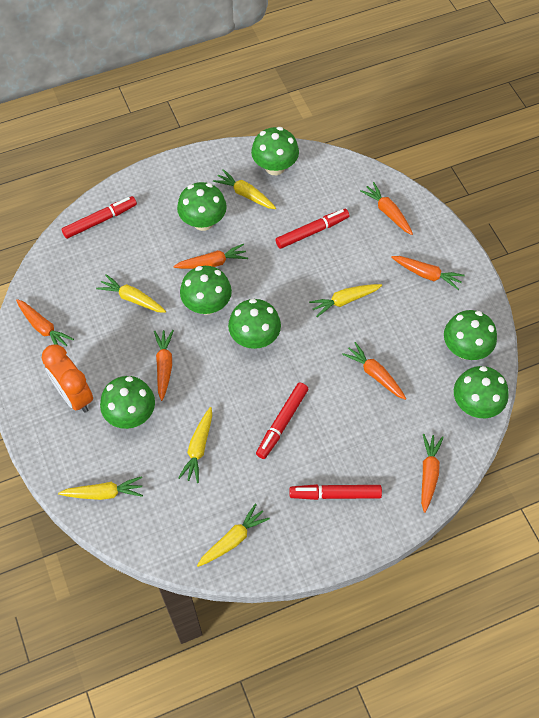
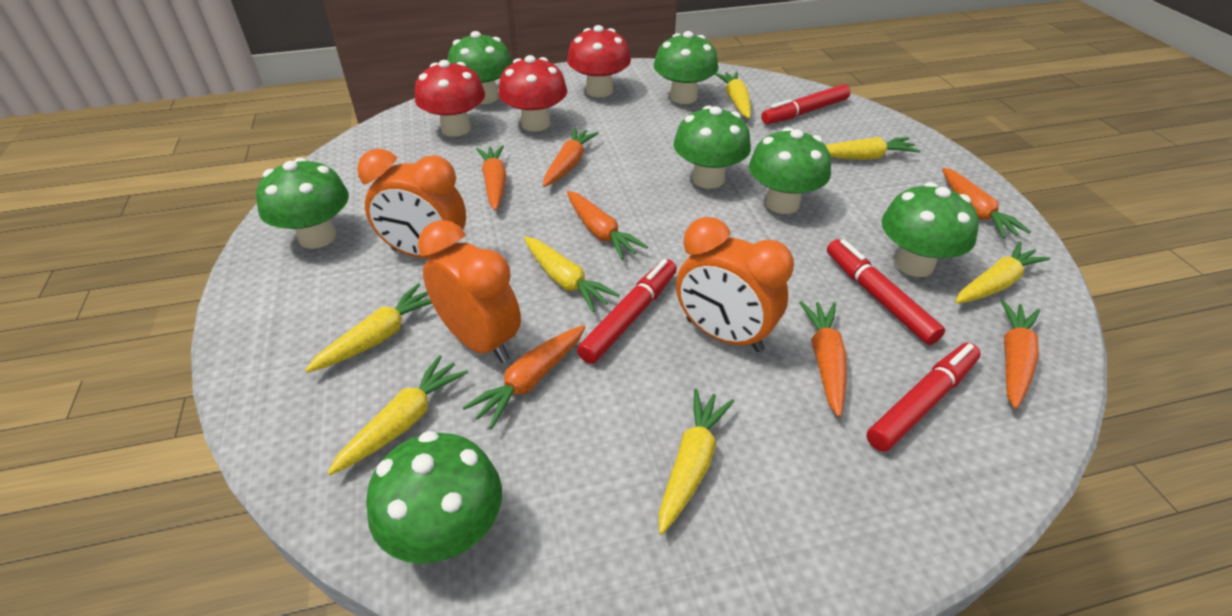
orange clock: 1 -> 3
red mushroom: 0 -> 3
yellow carrot: 6 -> 7

